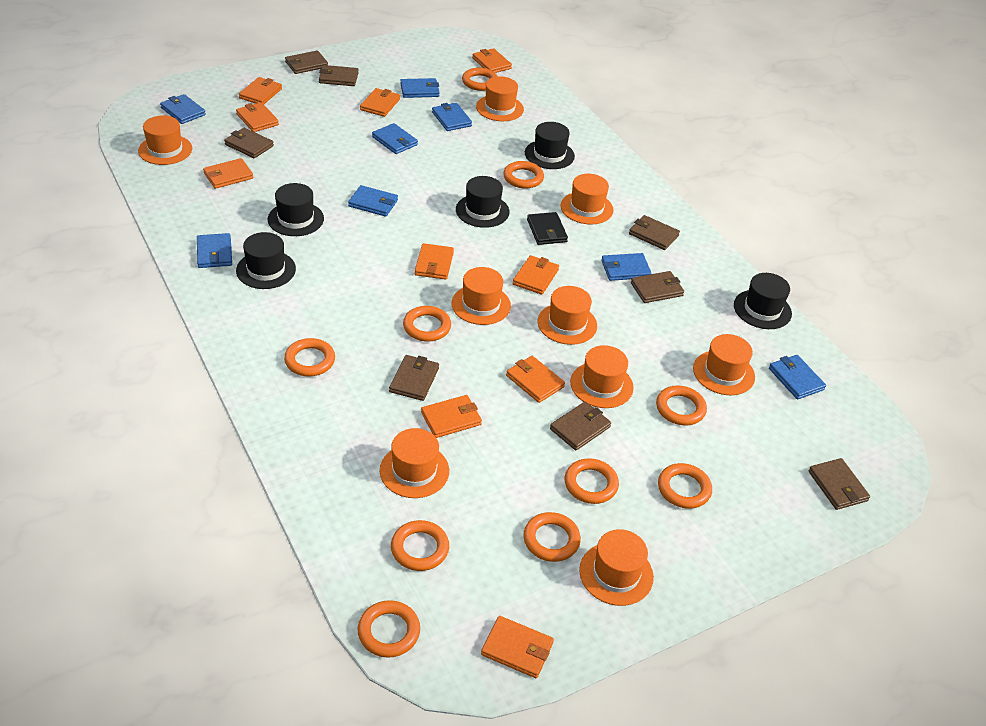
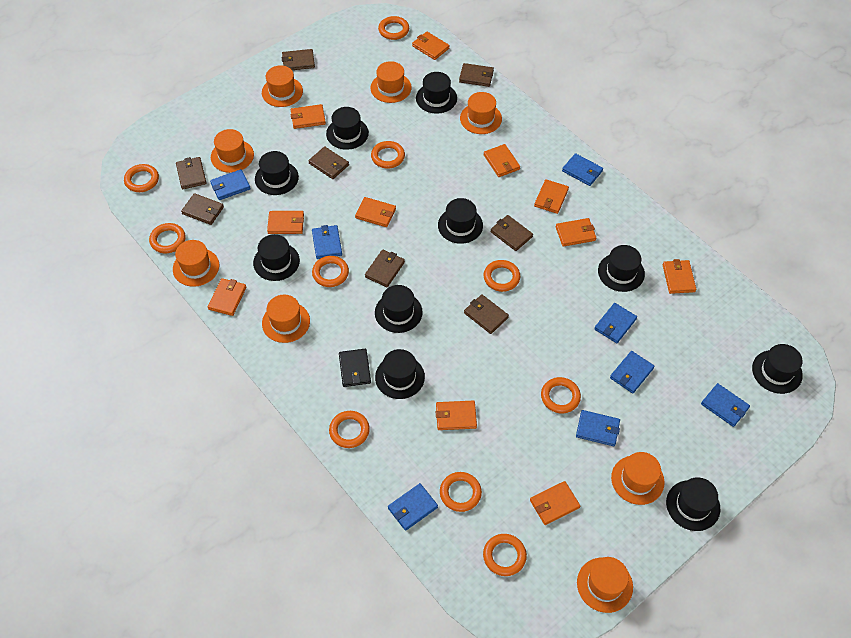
black hat: 5 -> 10
orange hat: 9 -> 8
orange wallet: 10 -> 11

